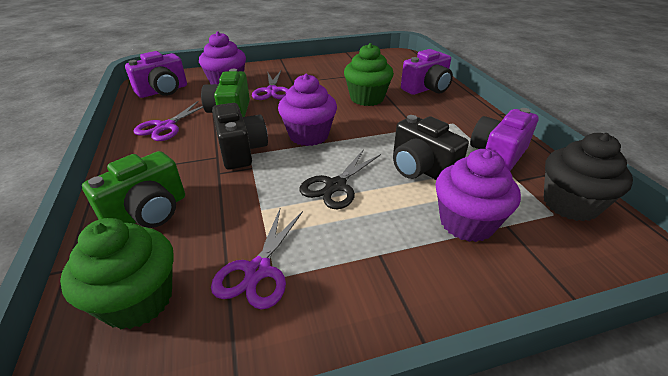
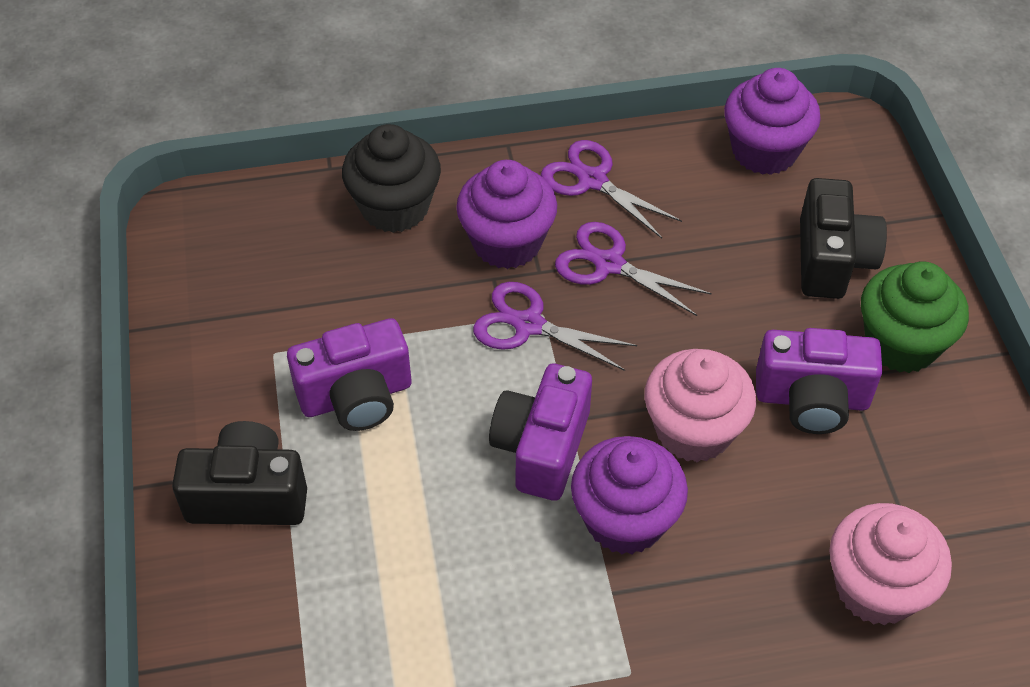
black scissors: 1 -> 0
green camera: 2 -> 0
green cupcake: 2 -> 1
pink cupcake: 0 -> 2

